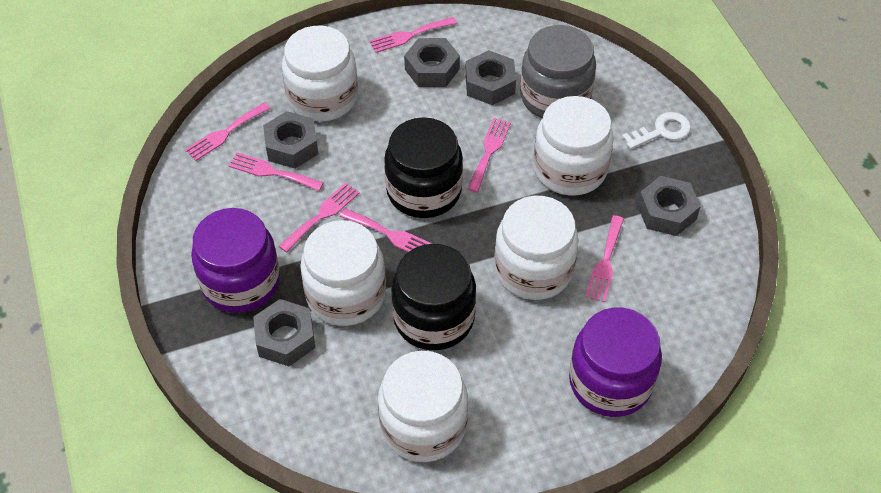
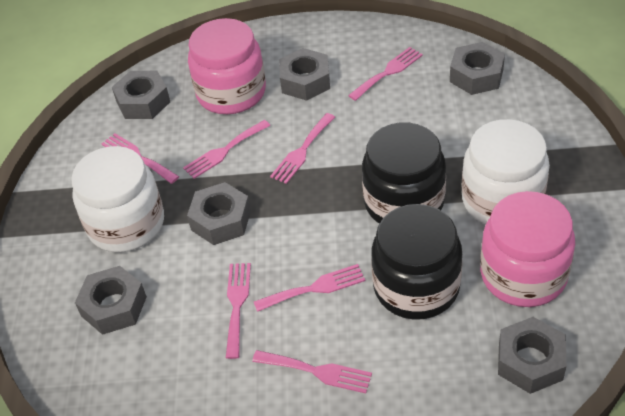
grey jar: 1 -> 0
grey nut: 5 -> 6
pink jar: 0 -> 2
purple jar: 2 -> 0
white jar: 5 -> 2
white key: 1 -> 0

